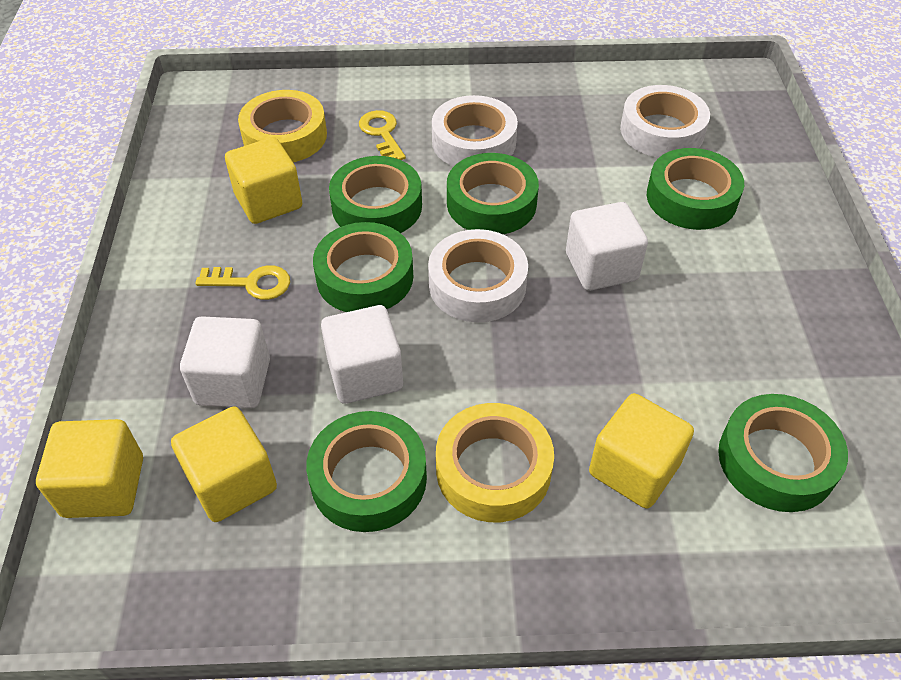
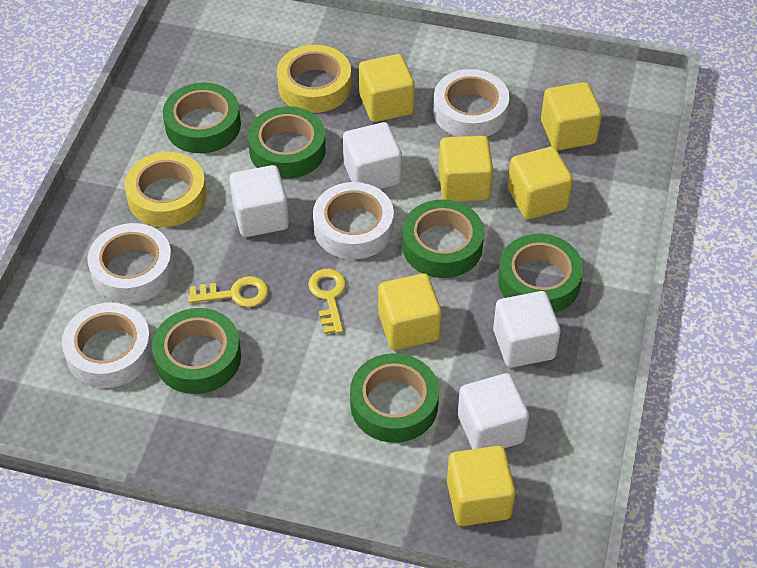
white cube: 3 -> 4
white tape: 3 -> 4
yellow cube: 4 -> 6

